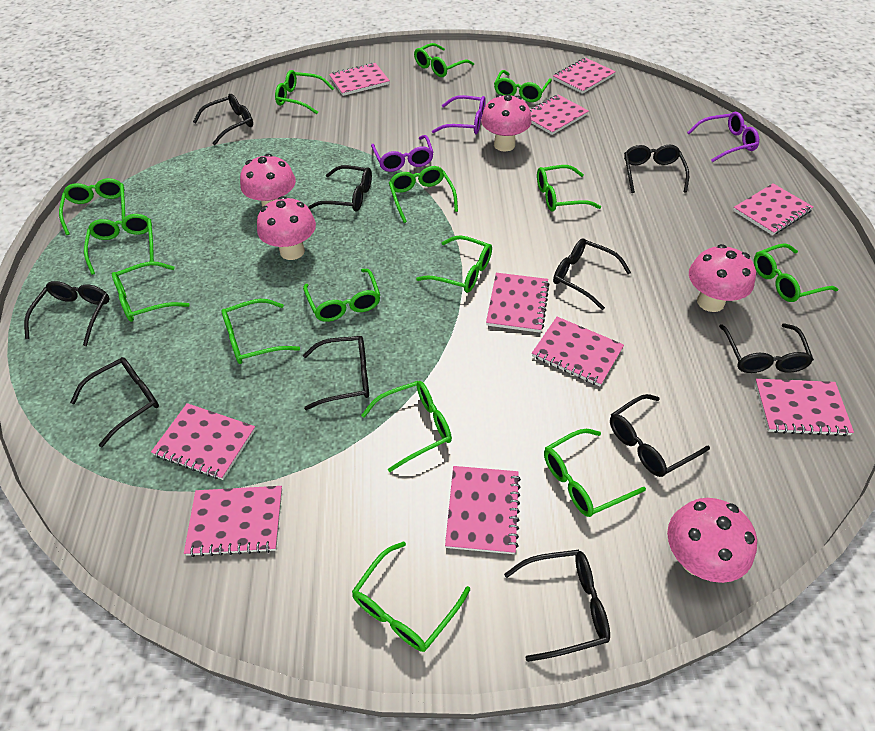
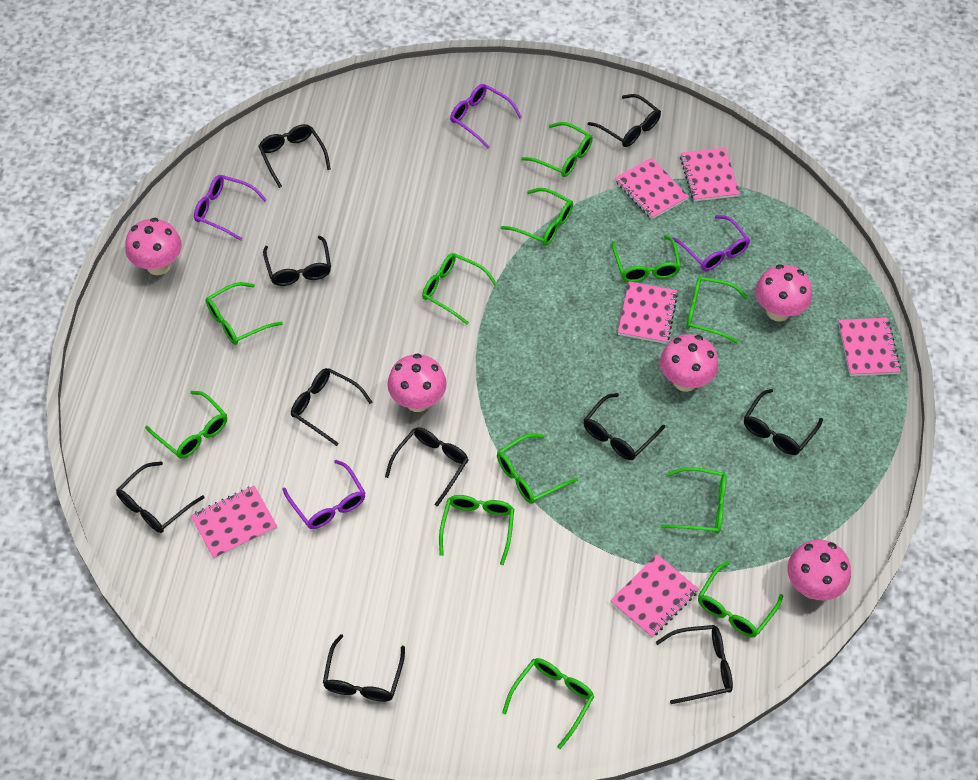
green glasses: 15 -> 12
pink notebook: 10 -> 6
purple glasses: 3 -> 4

